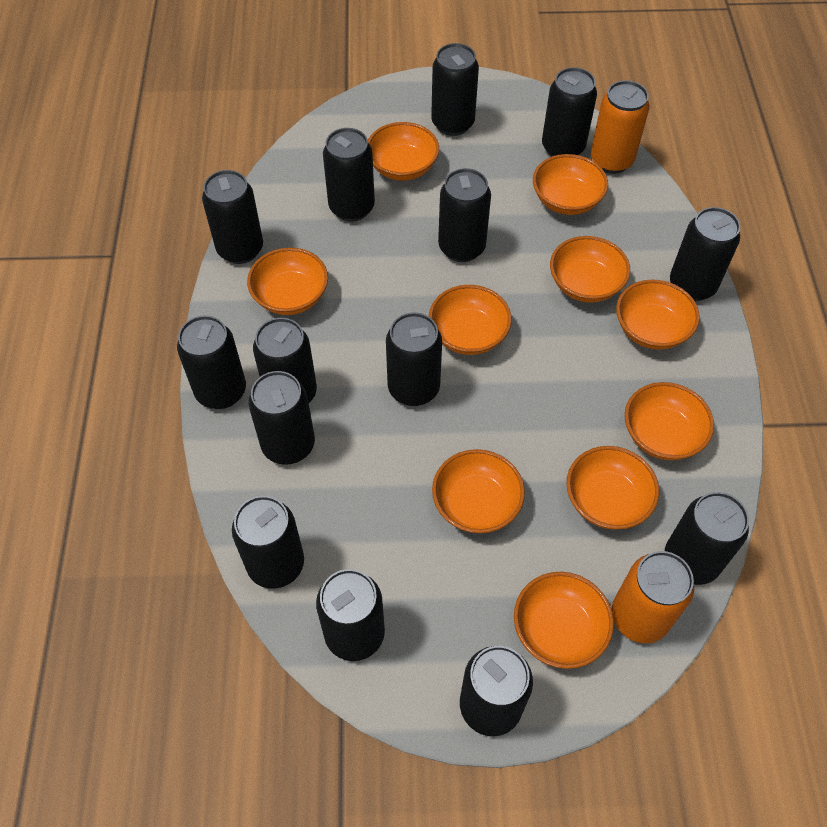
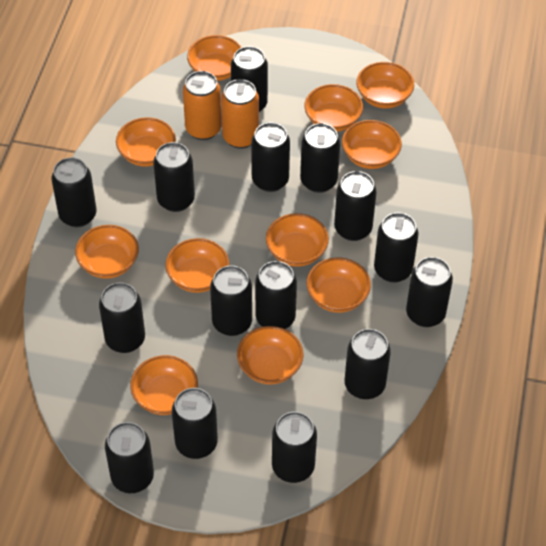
black can: 14 -> 15
orange bowl: 10 -> 11

